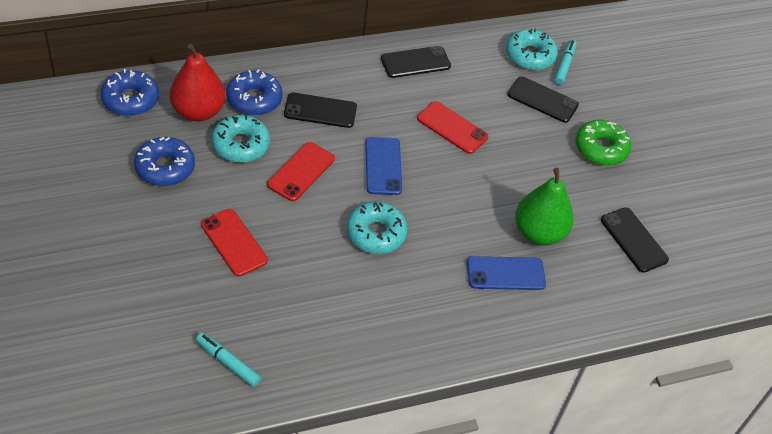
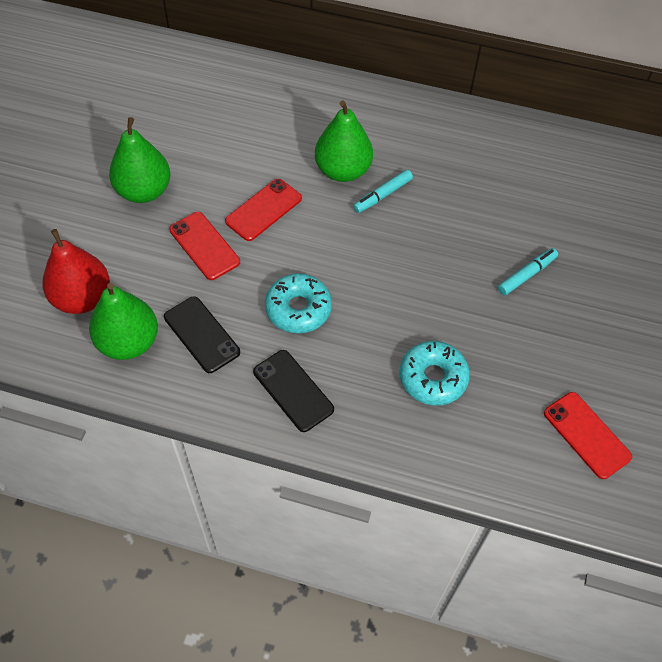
black phone: 4 -> 2
blue donut: 3 -> 0
blue phone: 2 -> 0
green donut: 1 -> 0
green pear: 1 -> 3
turquoise donut: 3 -> 2

